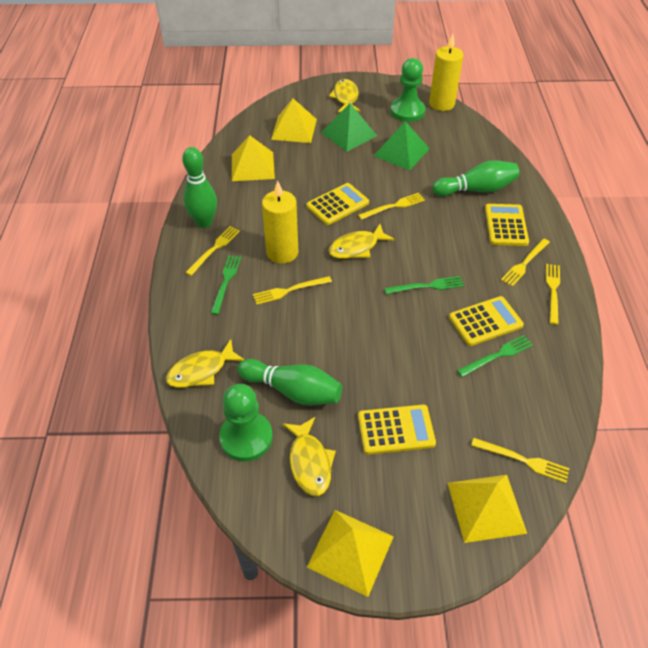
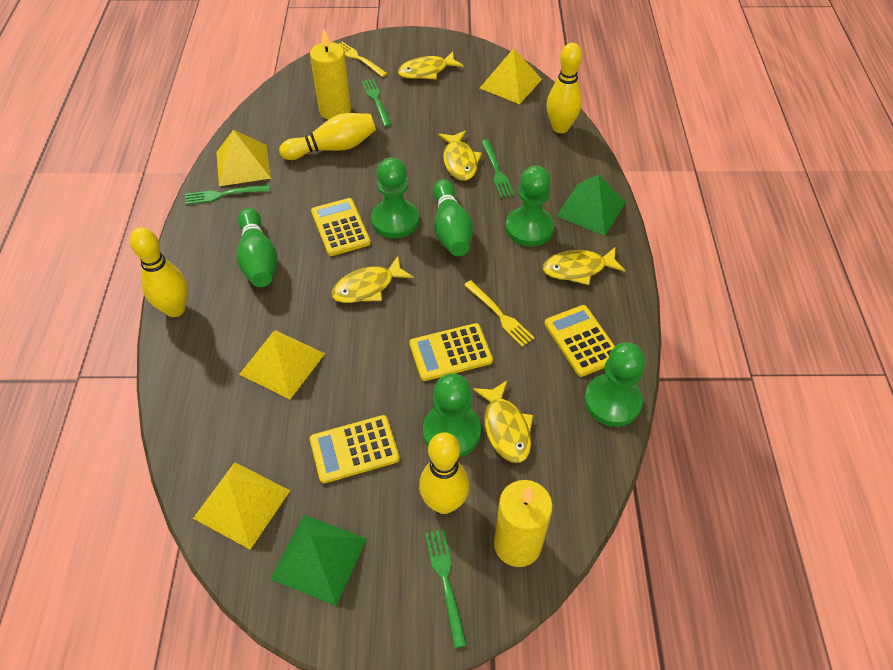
green bowling pin: 3 -> 2
green fork: 3 -> 4
green pawn: 2 -> 4
yellow bowling pin: 0 -> 4
yellow fish: 4 -> 5
yellow fork: 6 -> 2

